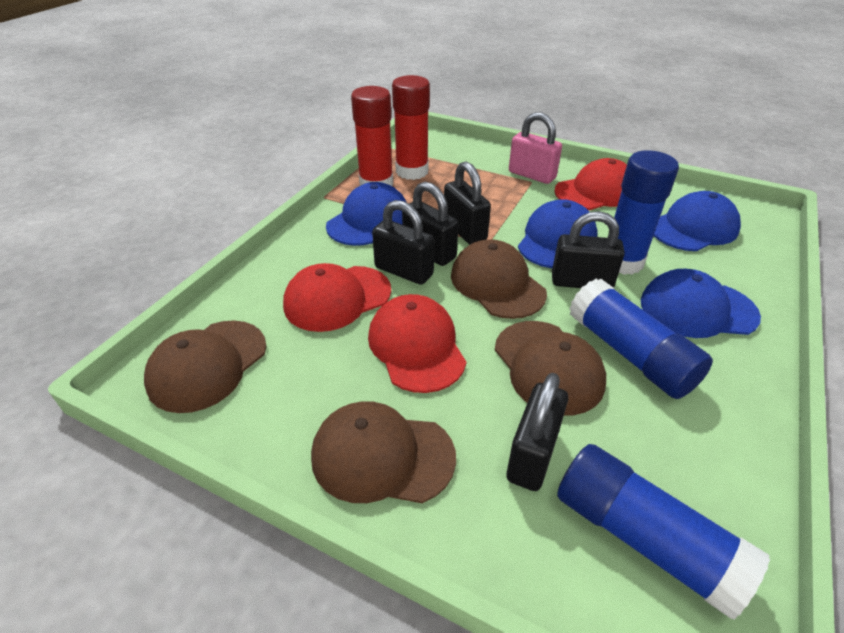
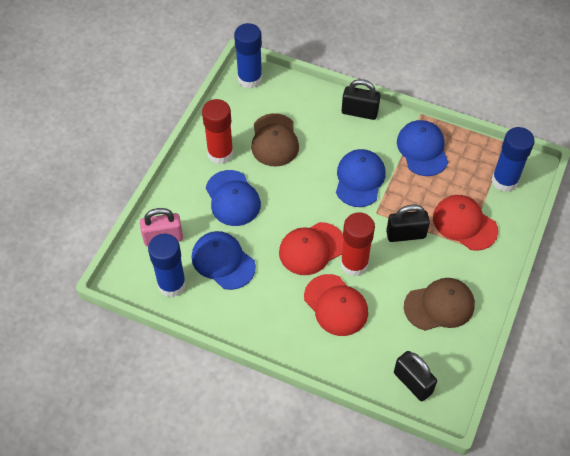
black padlock: 5 -> 3
brown cap: 4 -> 2

